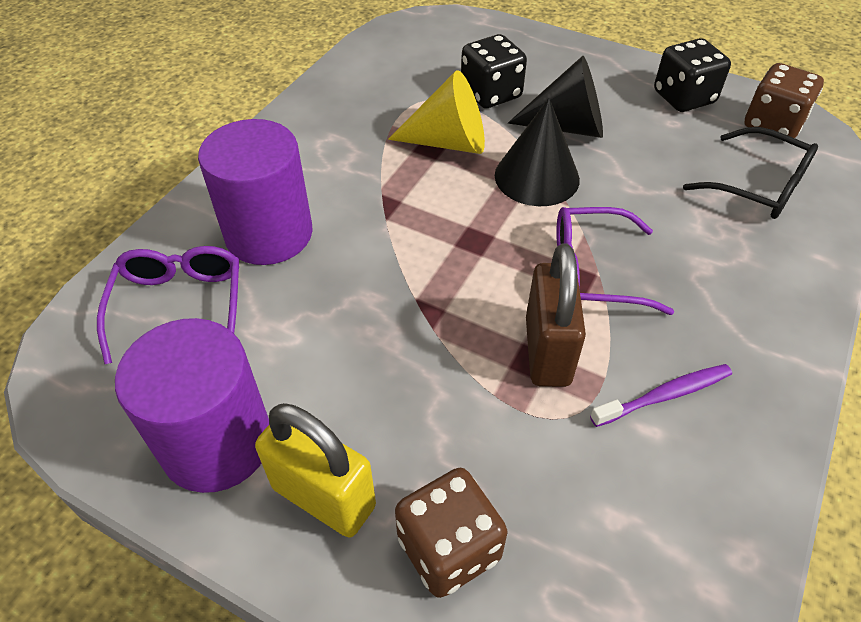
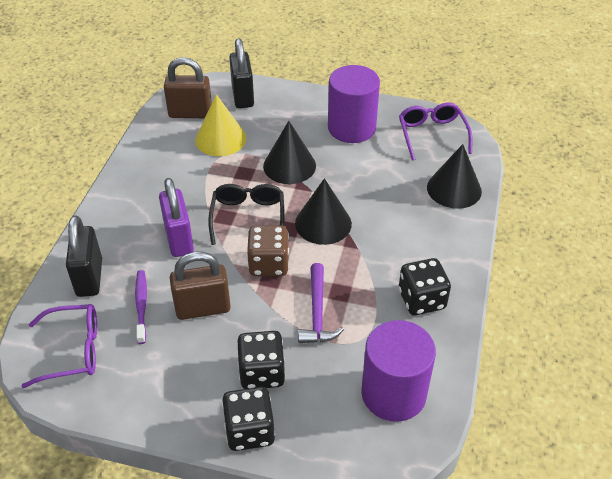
black cone: 2 -> 3
black dice: 2 -> 3
black padlock: 0 -> 2
brown dice: 2 -> 1
brown padlock: 1 -> 2
purple hammer: 0 -> 1
purple padlock: 0 -> 1
yellow padlock: 1 -> 0

